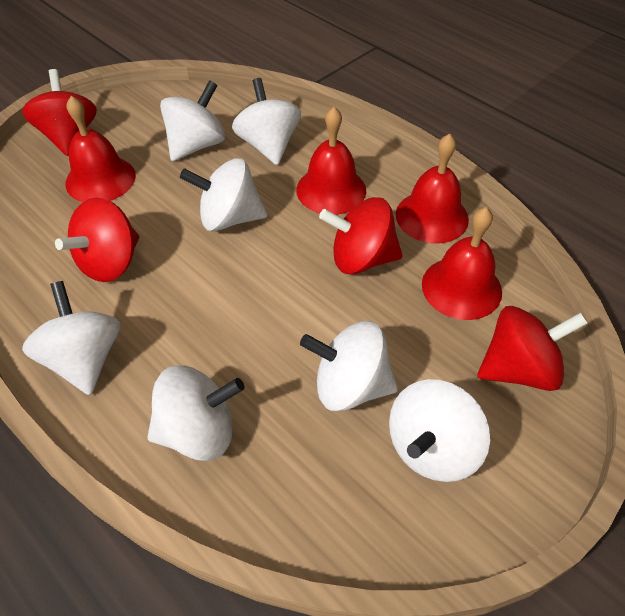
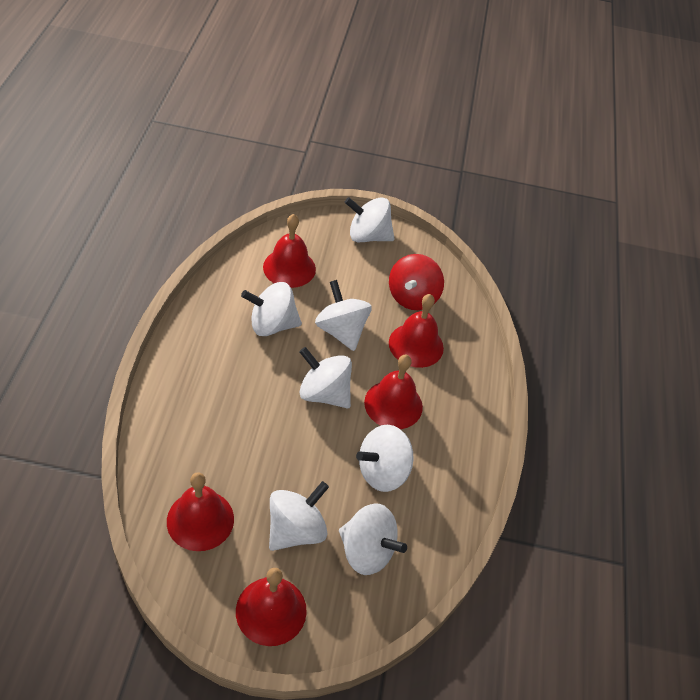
red bell: 4 -> 5
red spinning top: 4 -> 1

